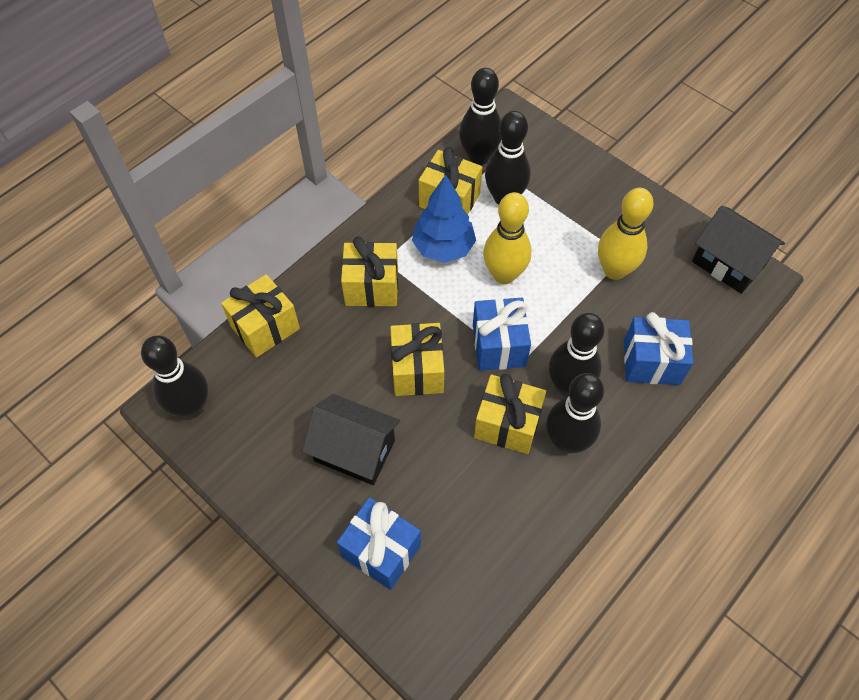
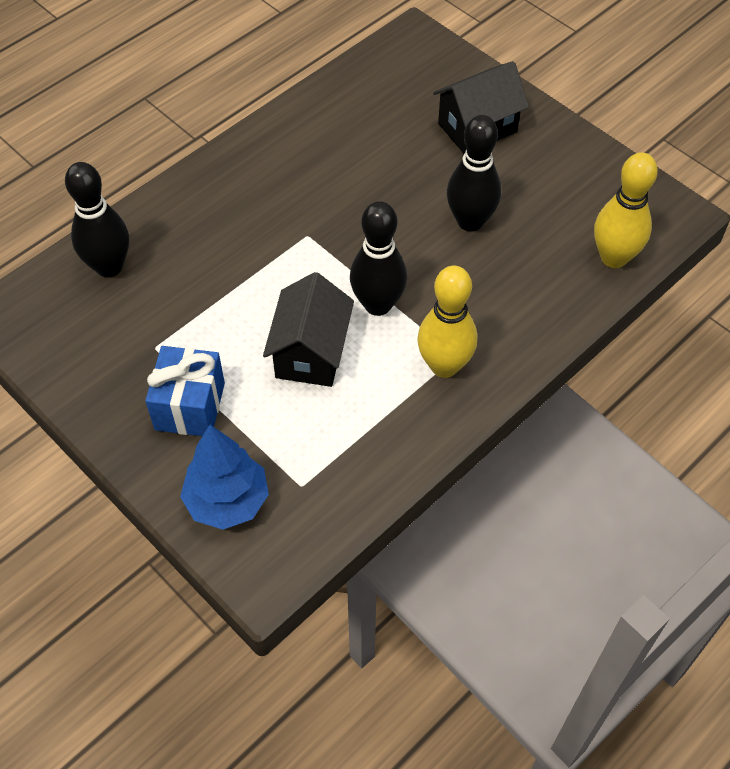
black bowling pin: 5 -> 3
blue gift: 3 -> 1
yellow gift: 5 -> 0

